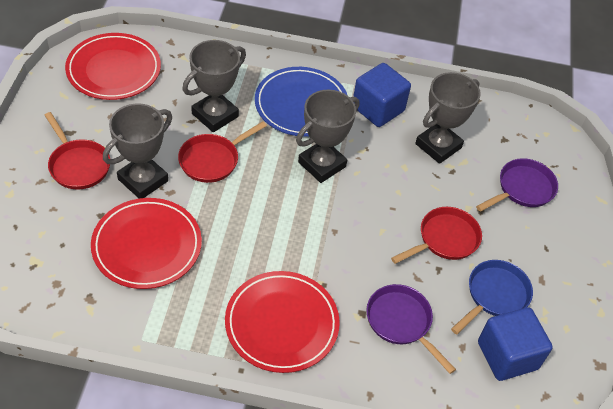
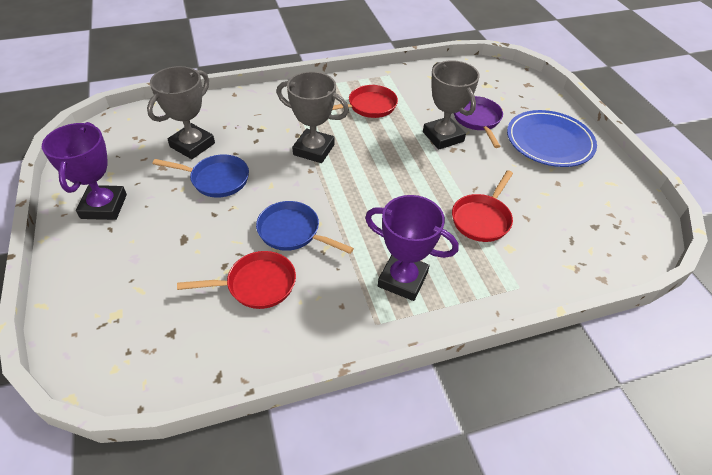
blue cube: 2 -> 0
blue pan: 1 -> 2
grey trophy: 4 -> 3
purple pan: 2 -> 1
purple trophy: 0 -> 2
red plate: 3 -> 0

